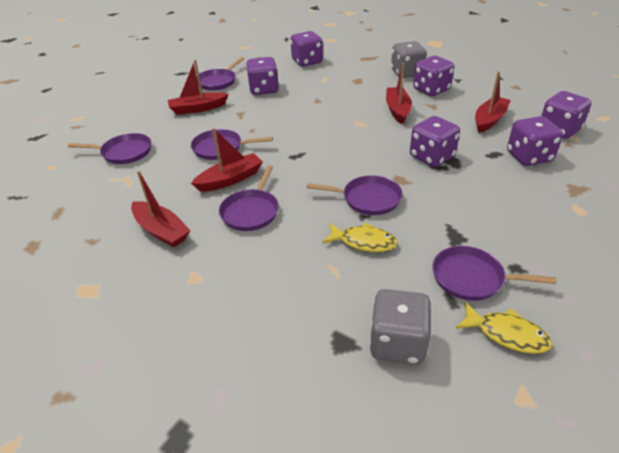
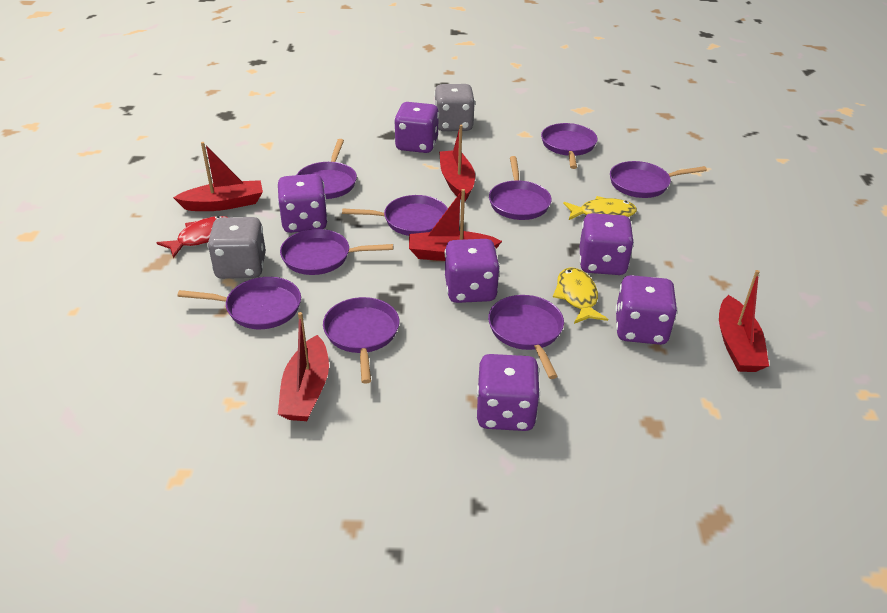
purple pan: 6 -> 9
red fish: 0 -> 1

